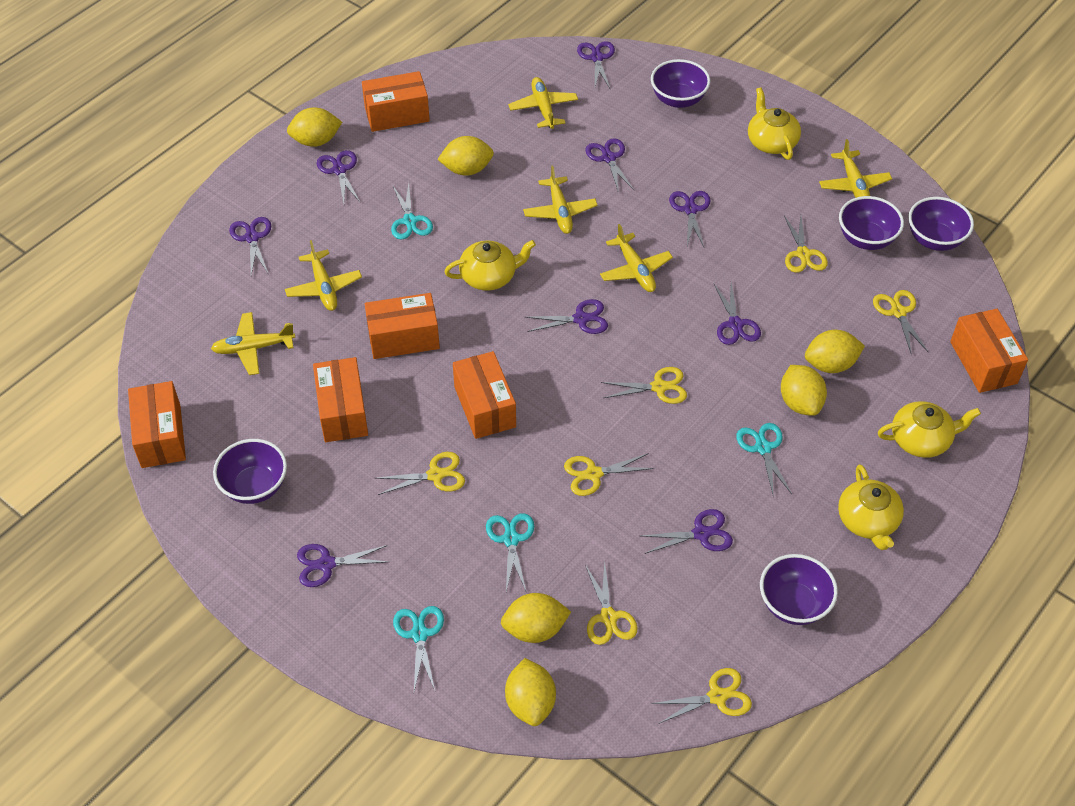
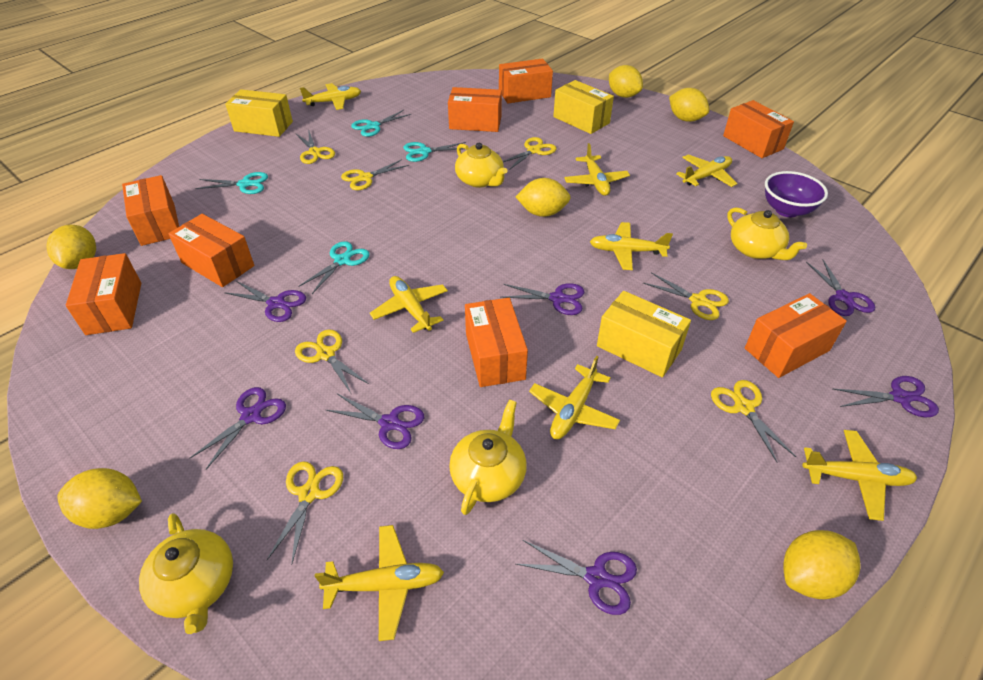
orange box: 6 -> 8
purple bowl: 5 -> 1
purple scissors: 9 -> 7
yellow box: 0 -> 3
yellow plane: 6 -> 8

